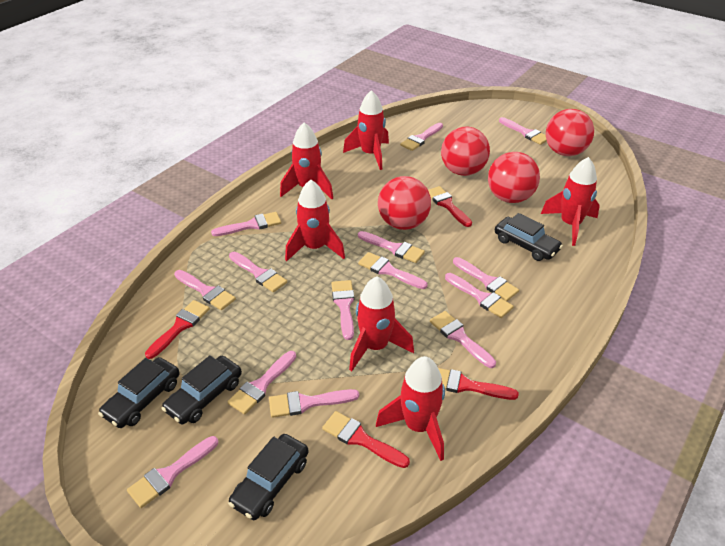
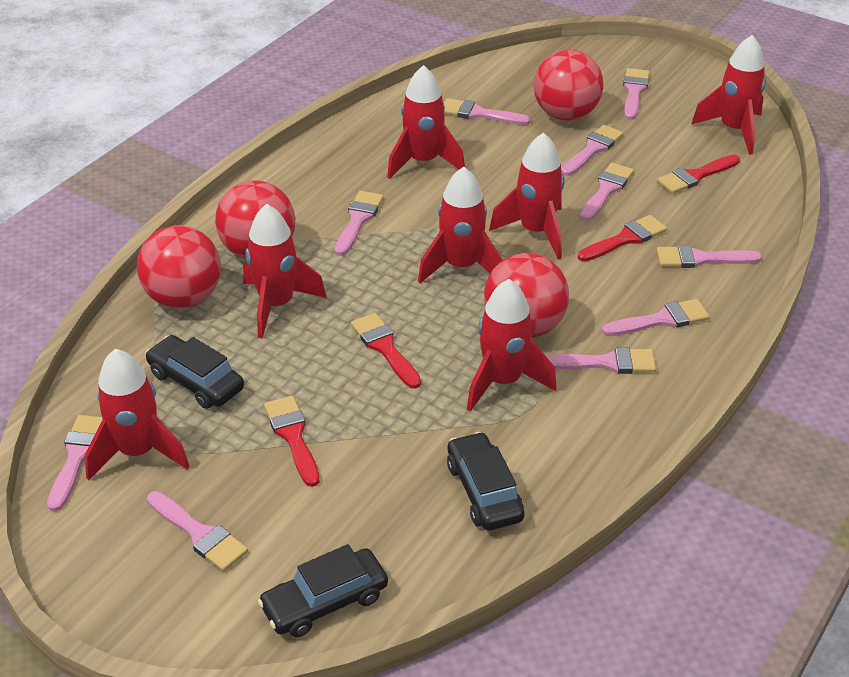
black car: 4 -> 3
pink brush: 14 -> 10
red rocket: 6 -> 7

